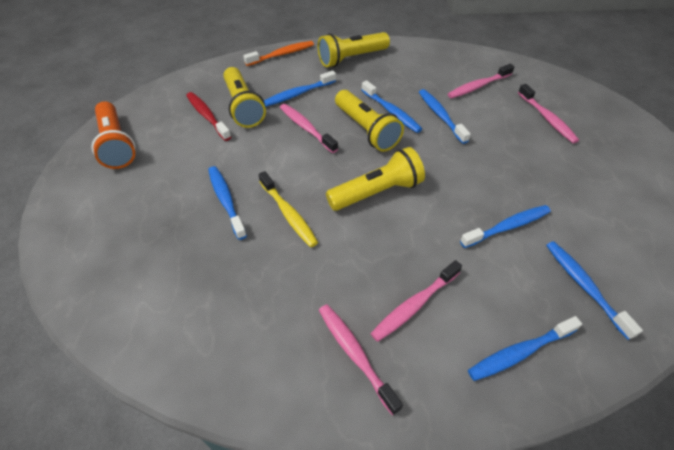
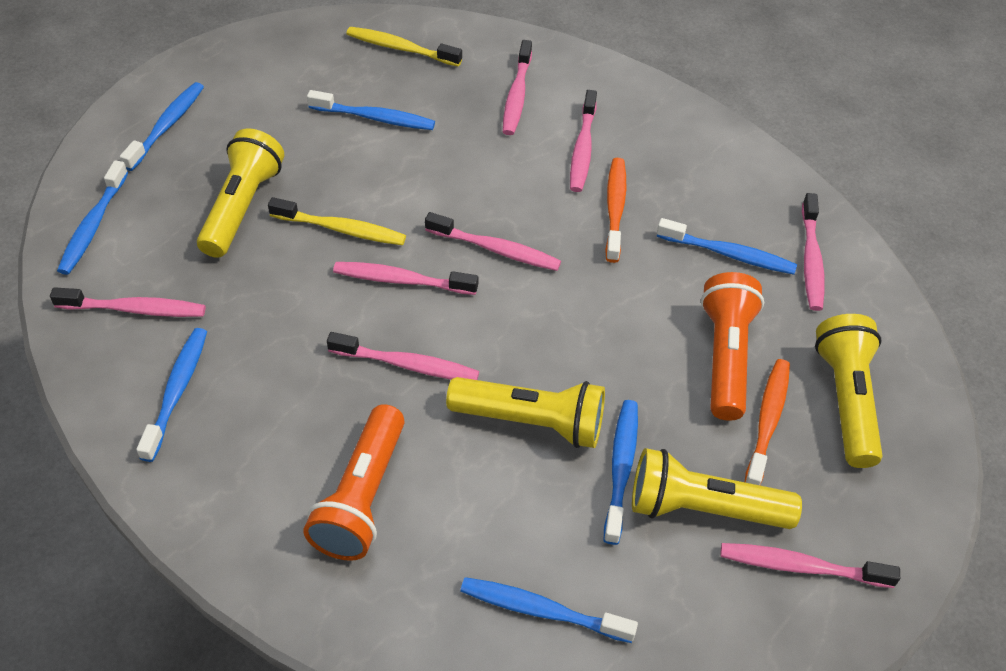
orange flashlight: 1 -> 2
orange toothbrush: 1 -> 2
pink toothbrush: 5 -> 8
red toothbrush: 1 -> 0
yellow toothbrush: 1 -> 2

